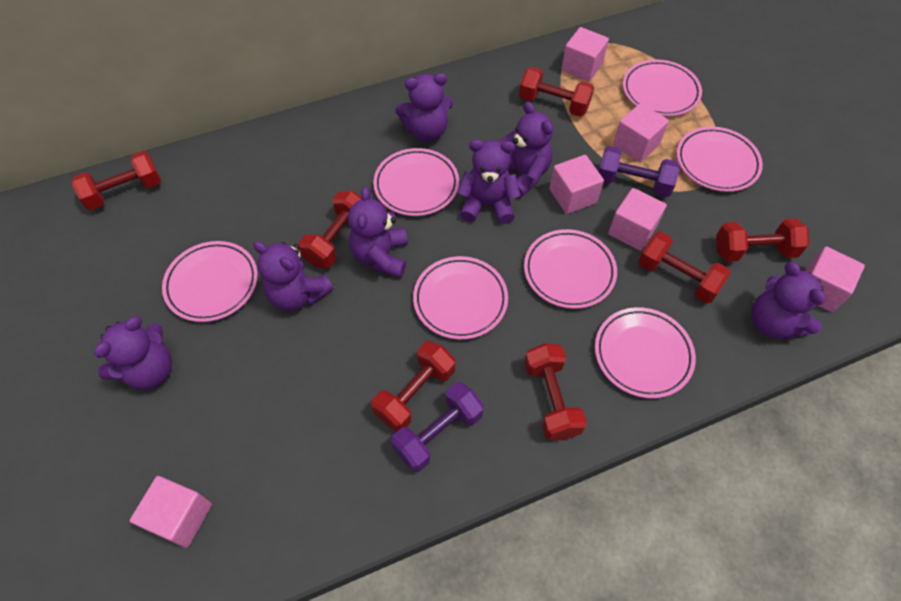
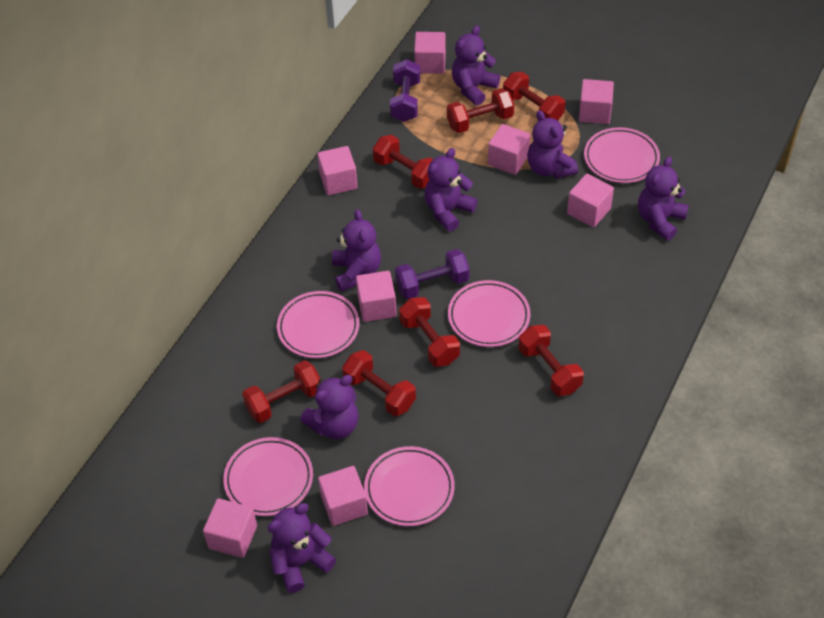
pink cube: 6 -> 8
pink plate: 7 -> 5

